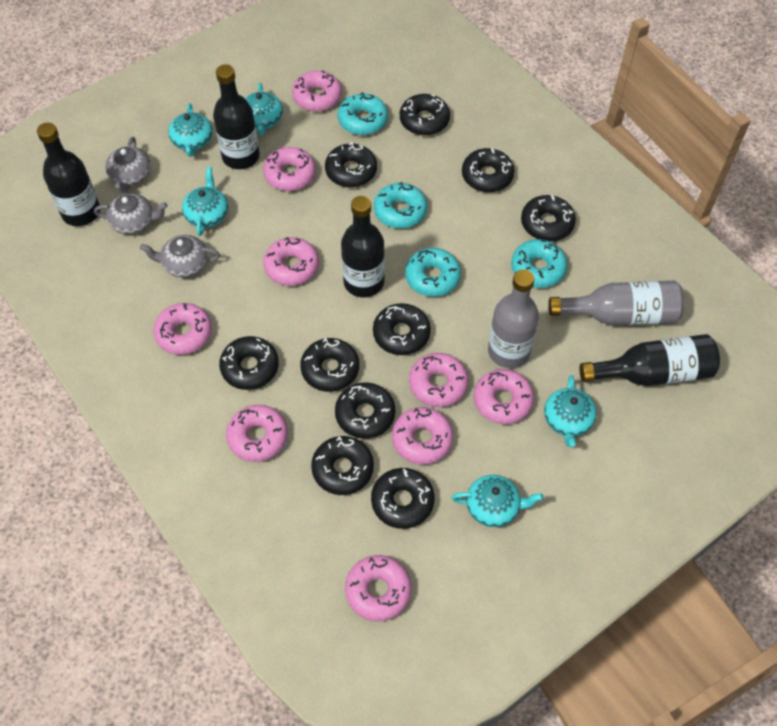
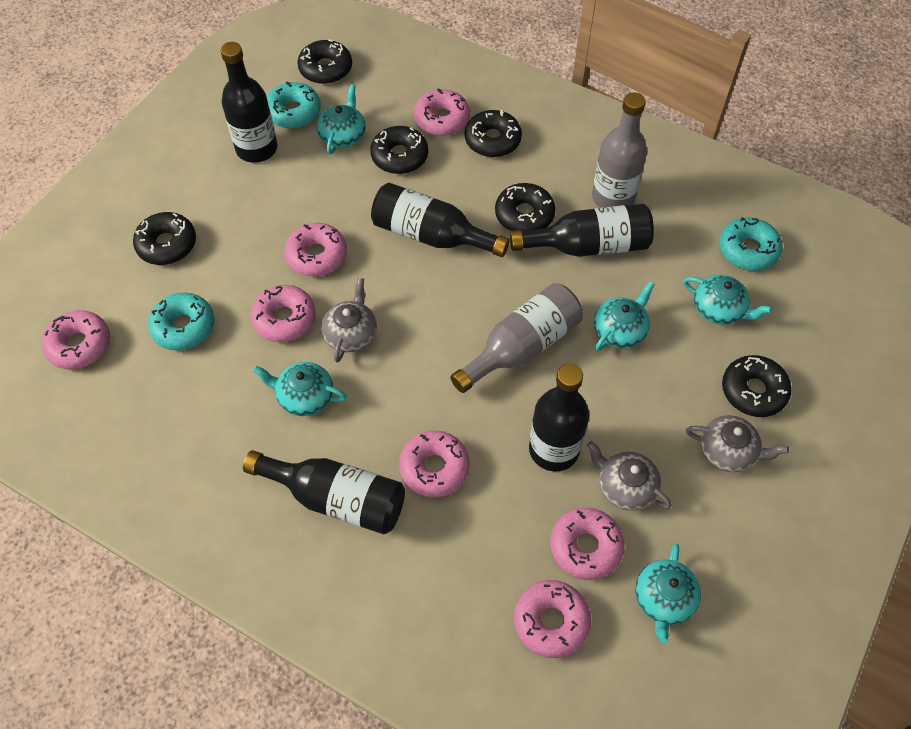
black bottle: 4 -> 5
black donut: 10 -> 6
pink donut: 9 -> 7
turquoise donut: 4 -> 3

